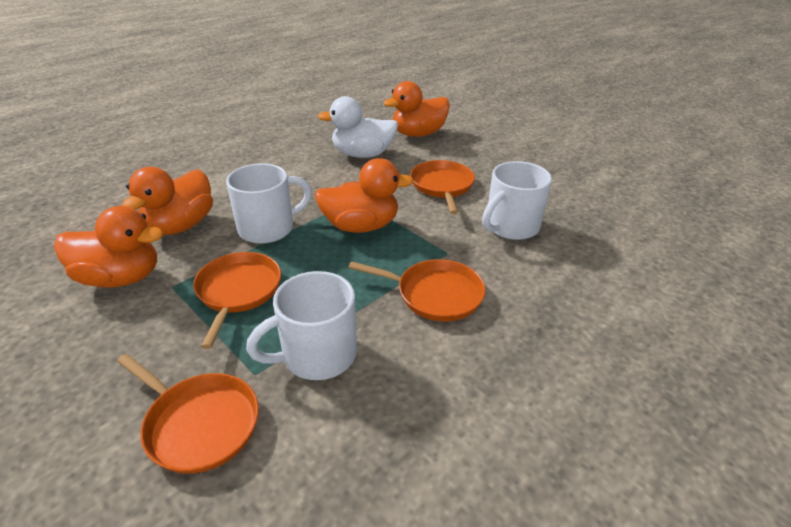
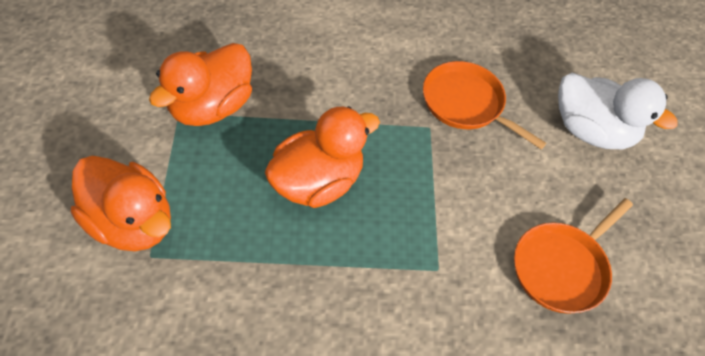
orange duck: 4 -> 3
orange pan: 4 -> 2
white mug: 3 -> 0

